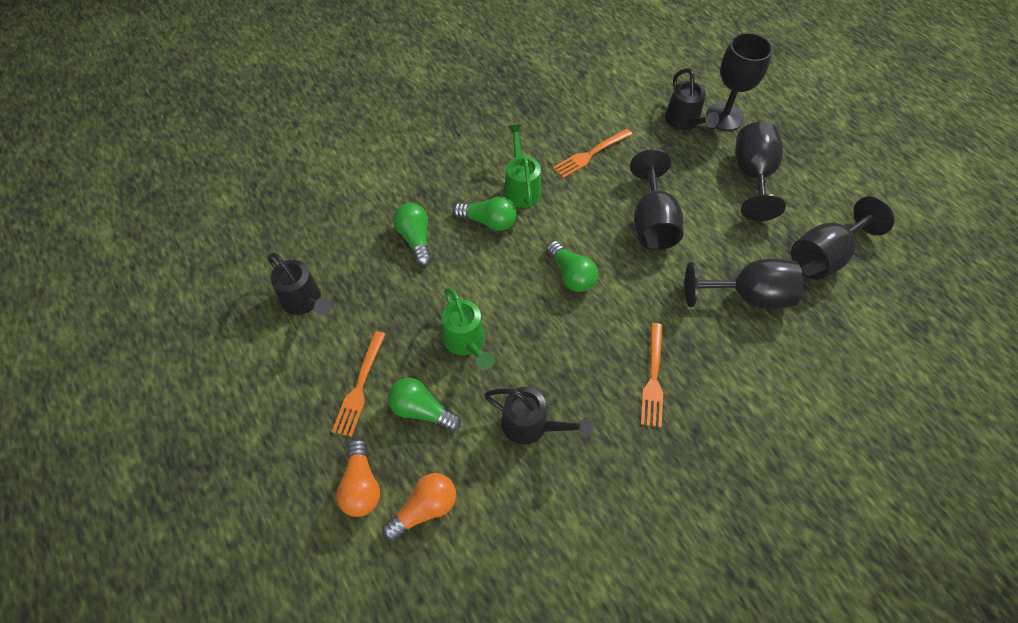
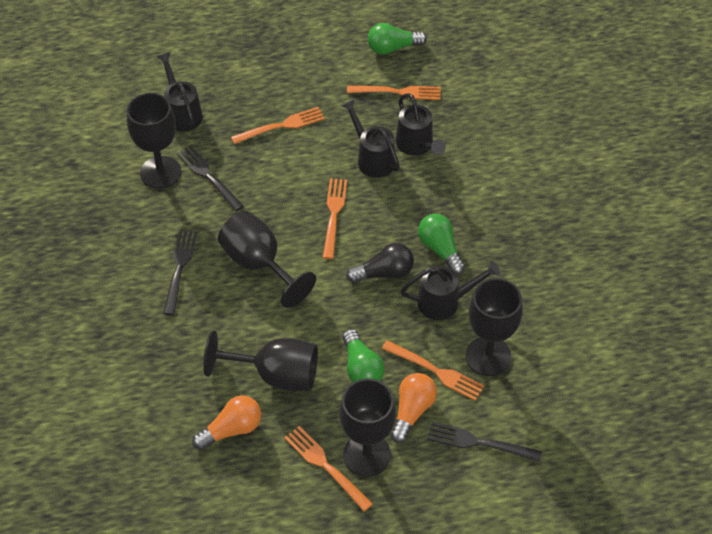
black fork: 0 -> 3
black light bulb: 0 -> 1
black watering can: 3 -> 4
green light bulb: 4 -> 3
green watering can: 2 -> 0
orange fork: 3 -> 5

